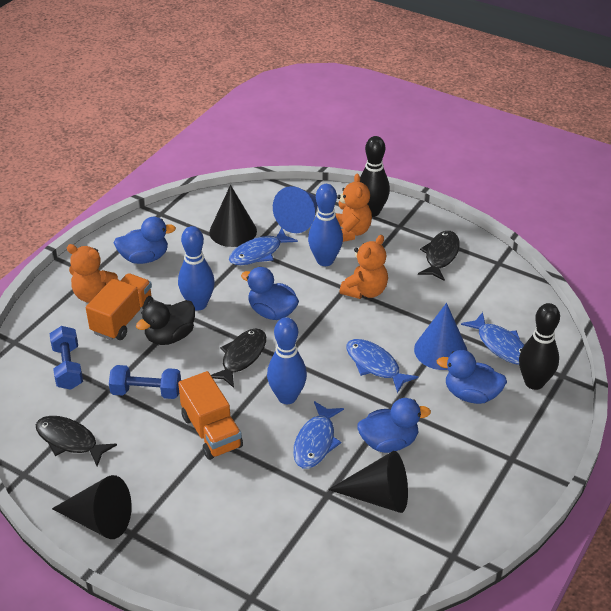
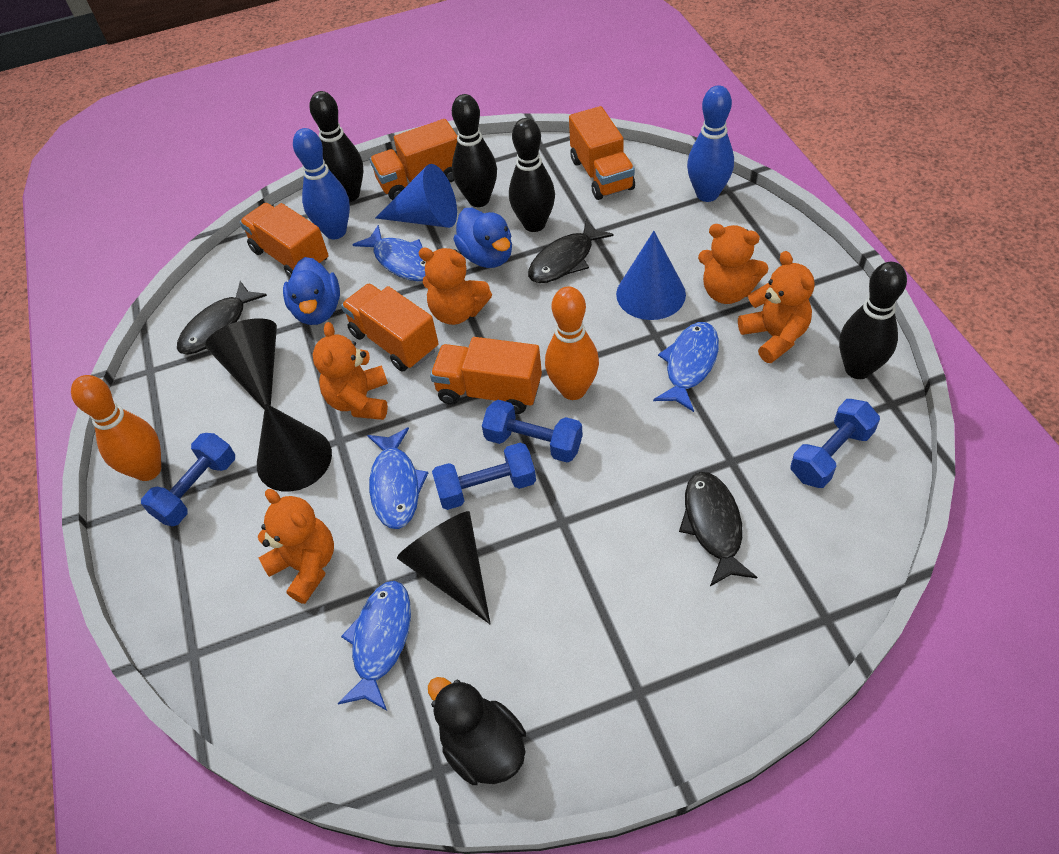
black bowling pin: 2 -> 4
blue bowling pin: 3 -> 2
blue duck: 4 -> 2
blue dumbbell: 2 -> 4
orange bowling pin: 0 -> 2
orange teddy bear: 3 -> 5
orange truck: 2 -> 5

